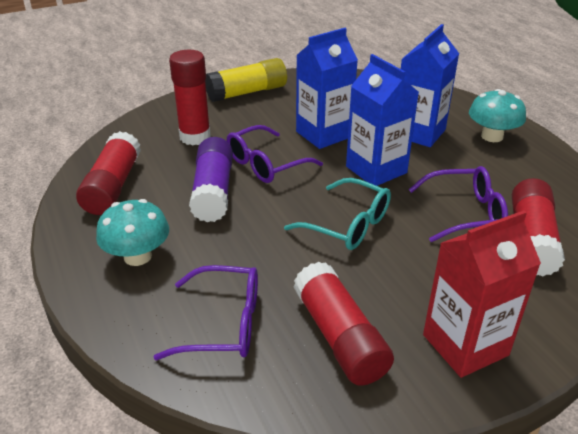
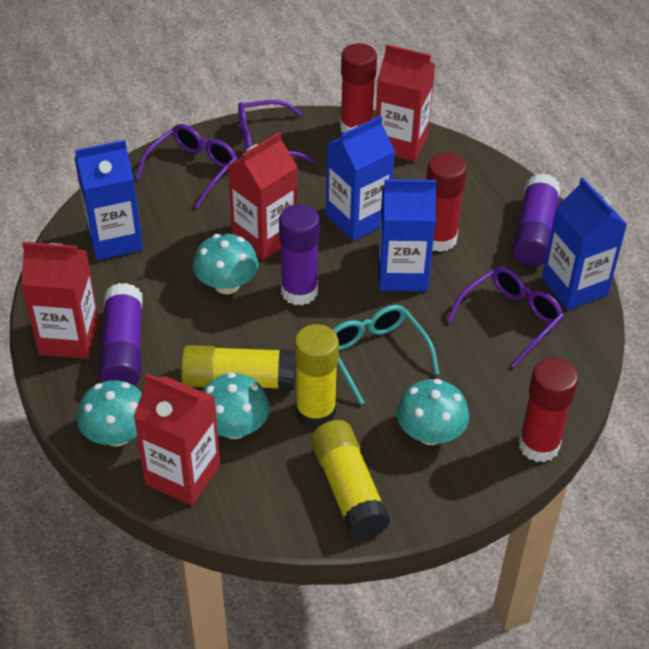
blue carton: 3 -> 4
purple glue stick: 1 -> 3
red carton: 1 -> 4
red glue stick: 4 -> 3
turquoise mushroom: 2 -> 4
yellow glue stick: 1 -> 3

